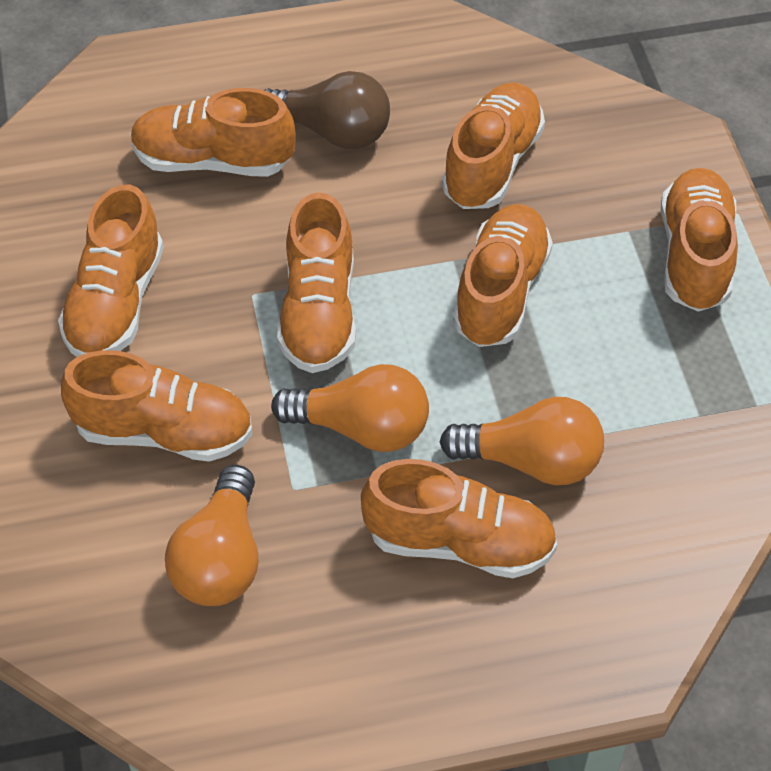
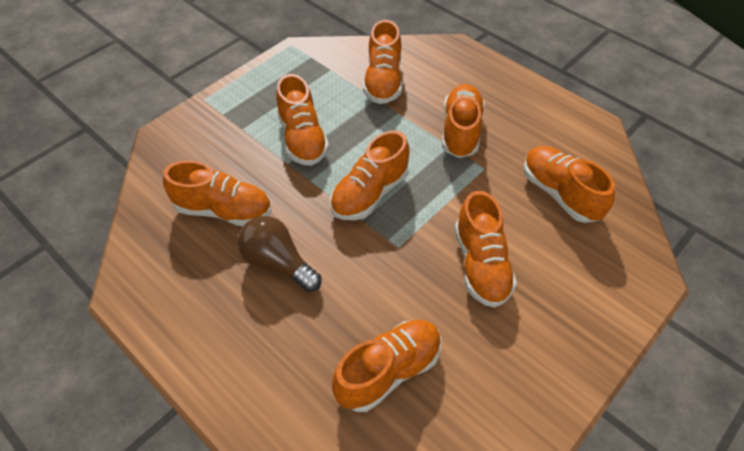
orange light bulb: 3 -> 0

